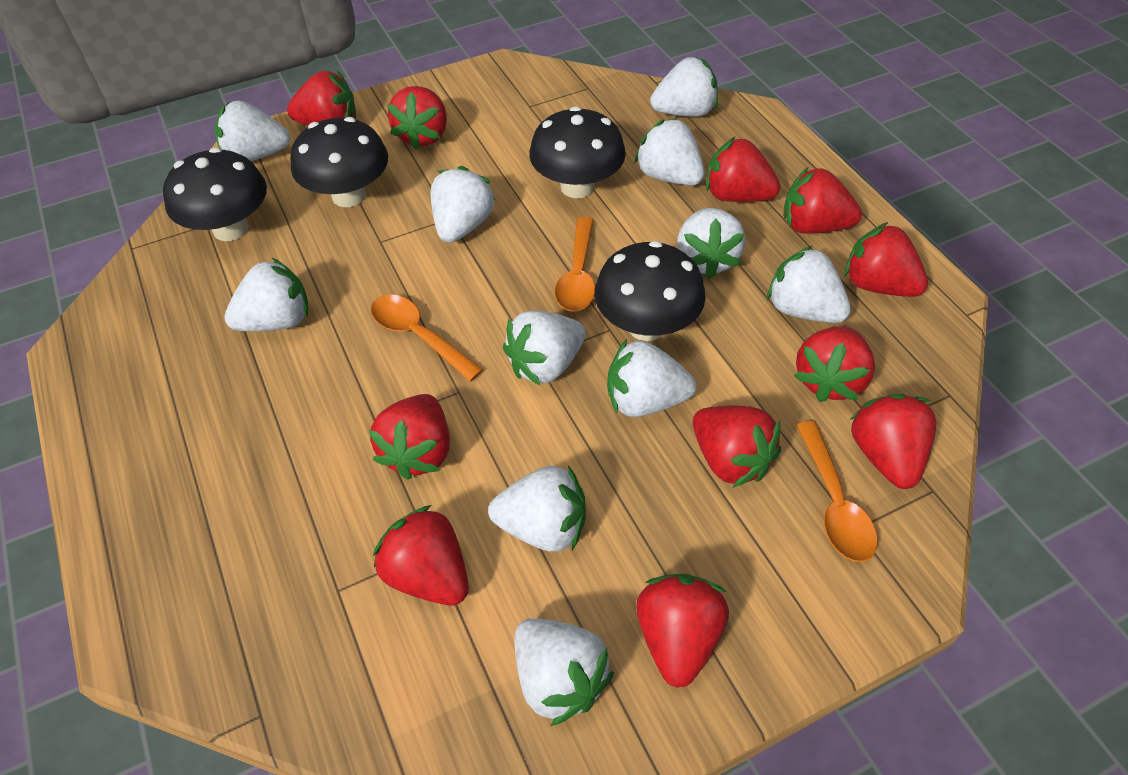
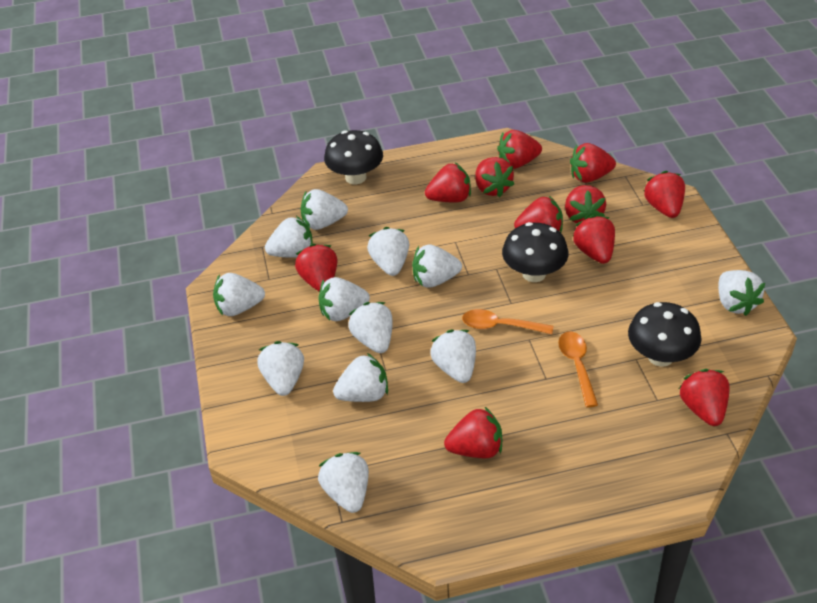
black mushroom: 4 -> 3
orange spoon: 3 -> 2
white strawberry: 11 -> 12

